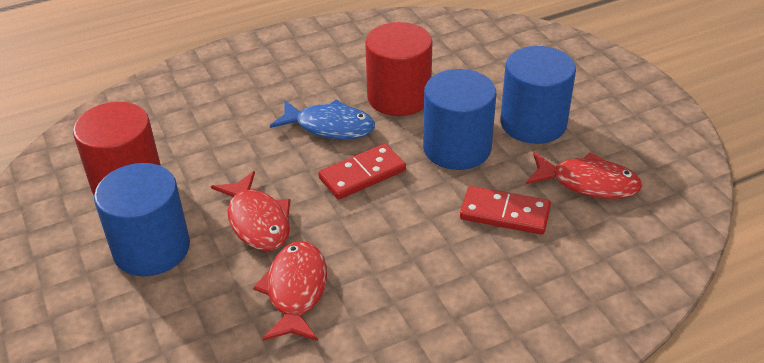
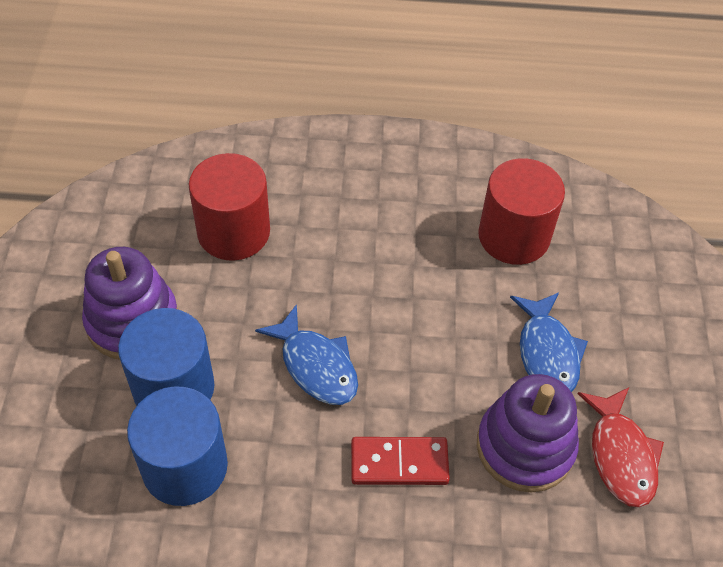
blue cylinder: 3 -> 2
blue fish: 1 -> 2
purple stacking toy: 0 -> 2
red domino: 2 -> 1
red fish: 3 -> 1

